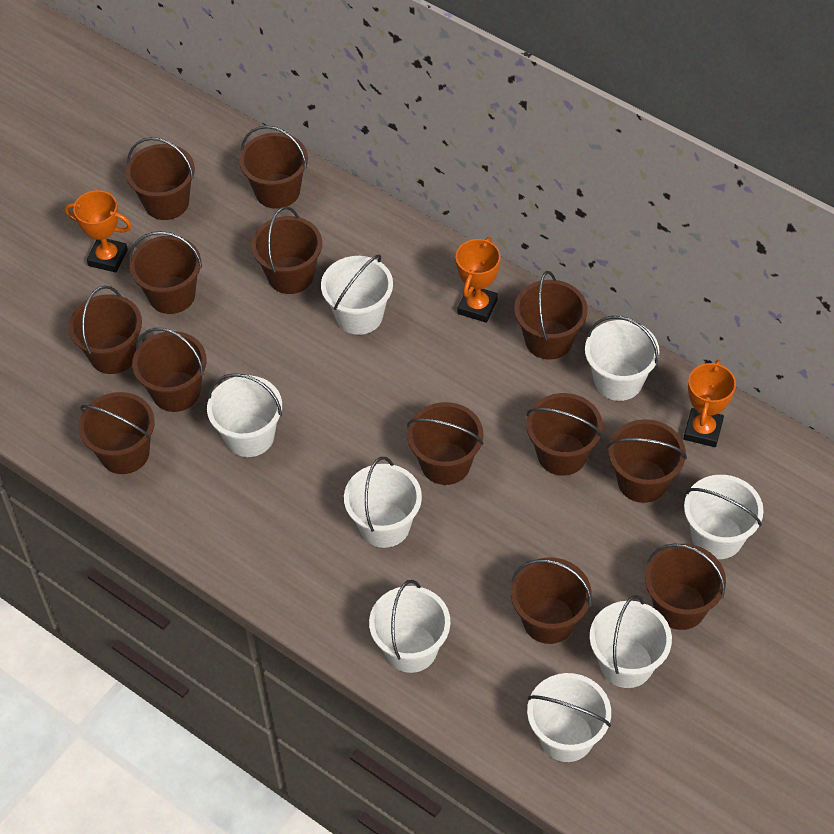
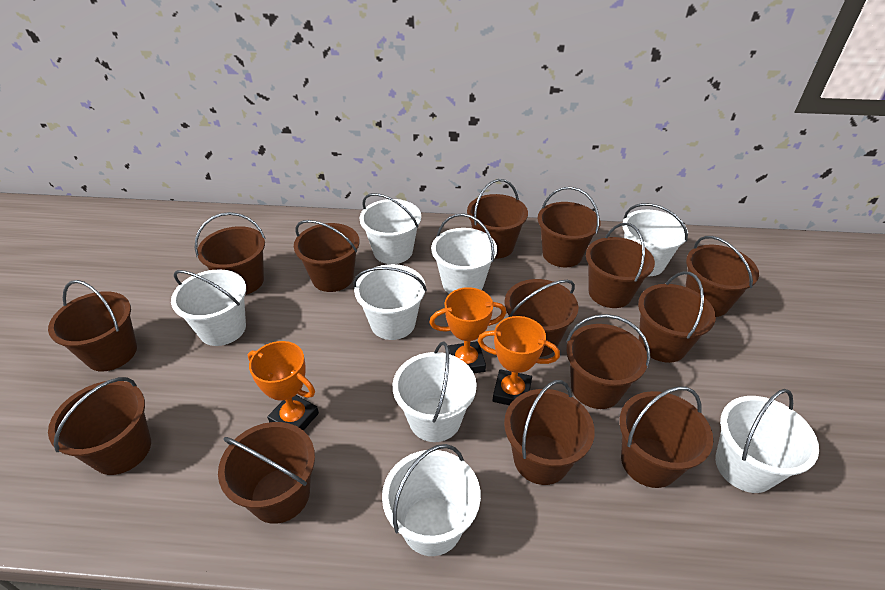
brown bucket: 13 -> 14

